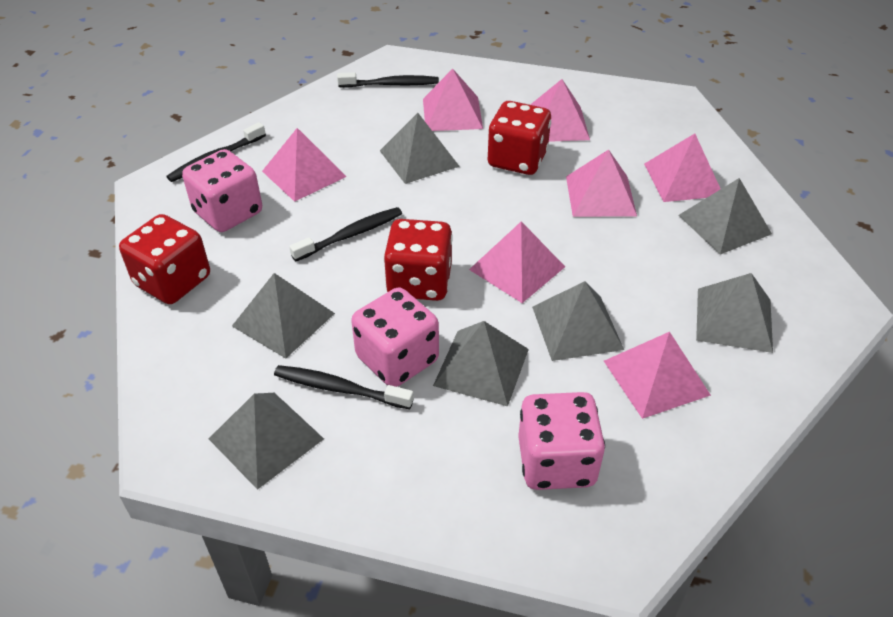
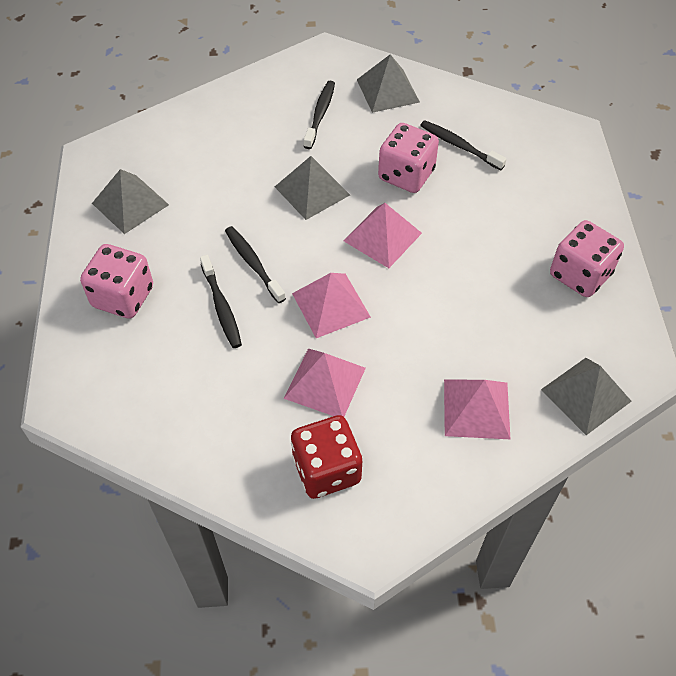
grey pyramid: 7 -> 4
pink pyramid: 7 -> 4
red dice: 3 -> 1

